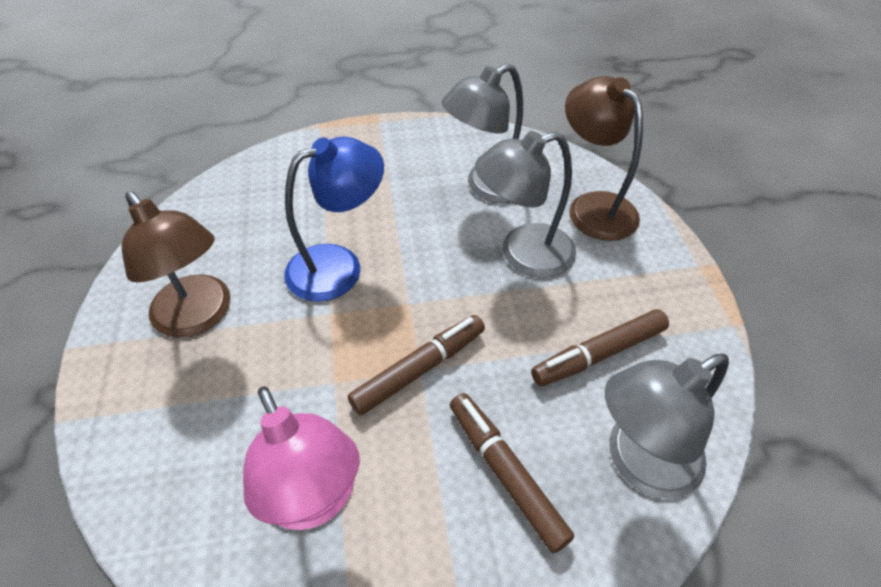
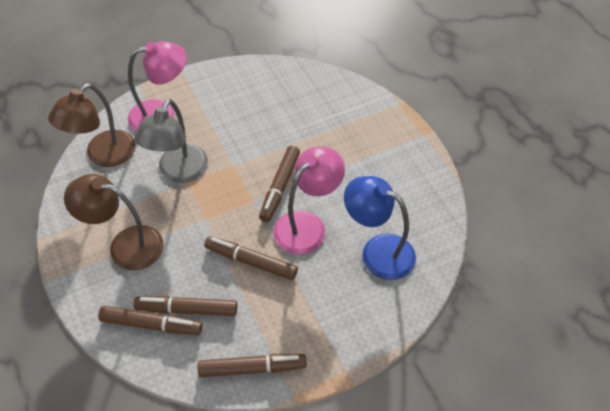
brown marker: 3 -> 5
grey lamp: 3 -> 1
pink lamp: 1 -> 2

